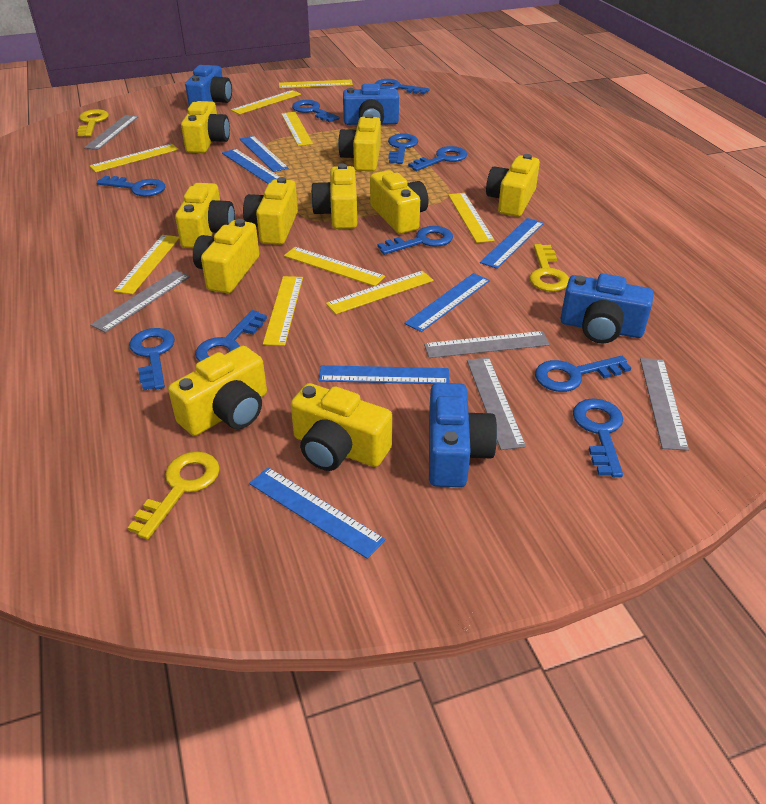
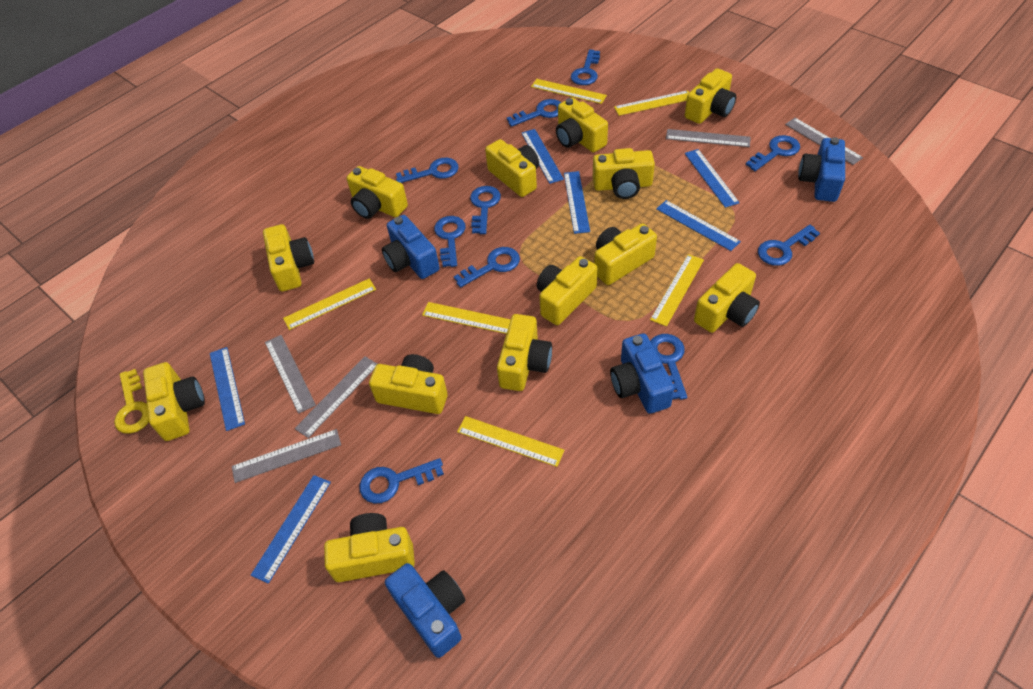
yellow camera: 10 -> 13
yellow key: 3 -> 1
yellow ruler: 9 -> 6

